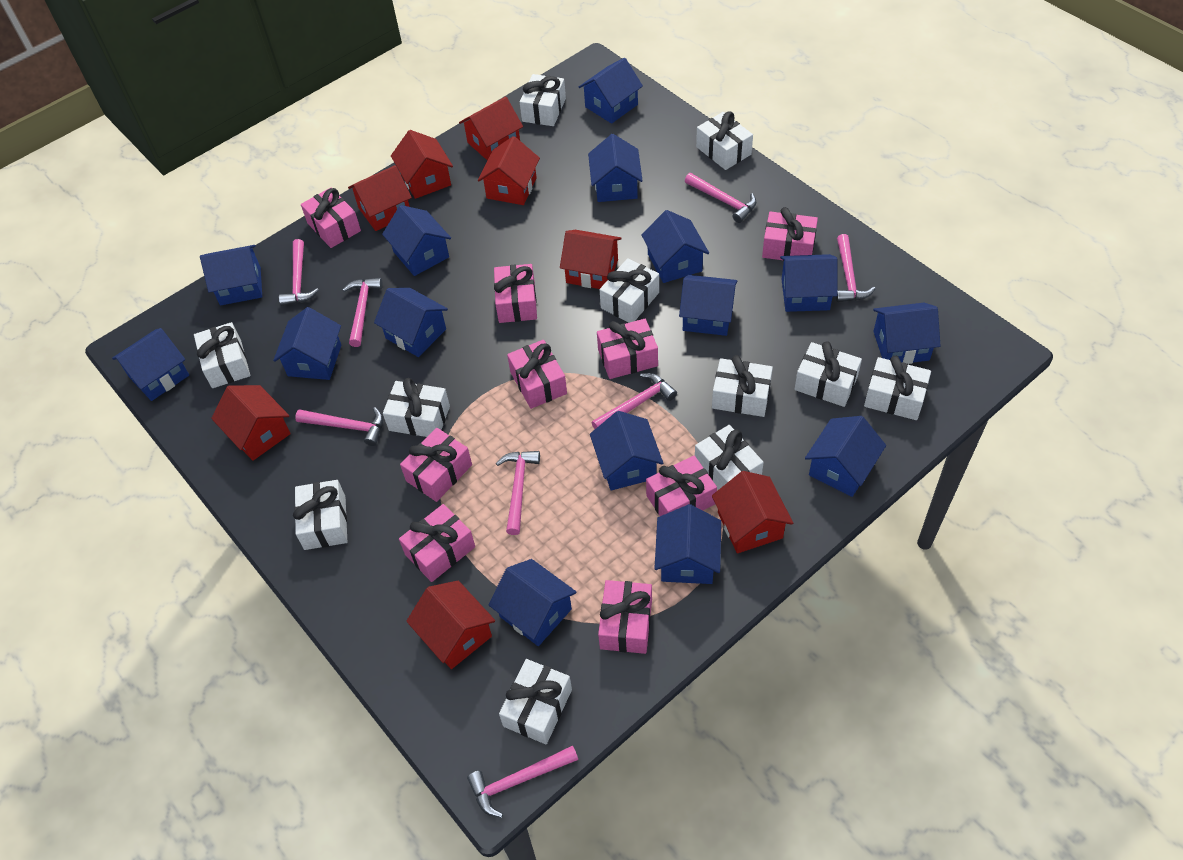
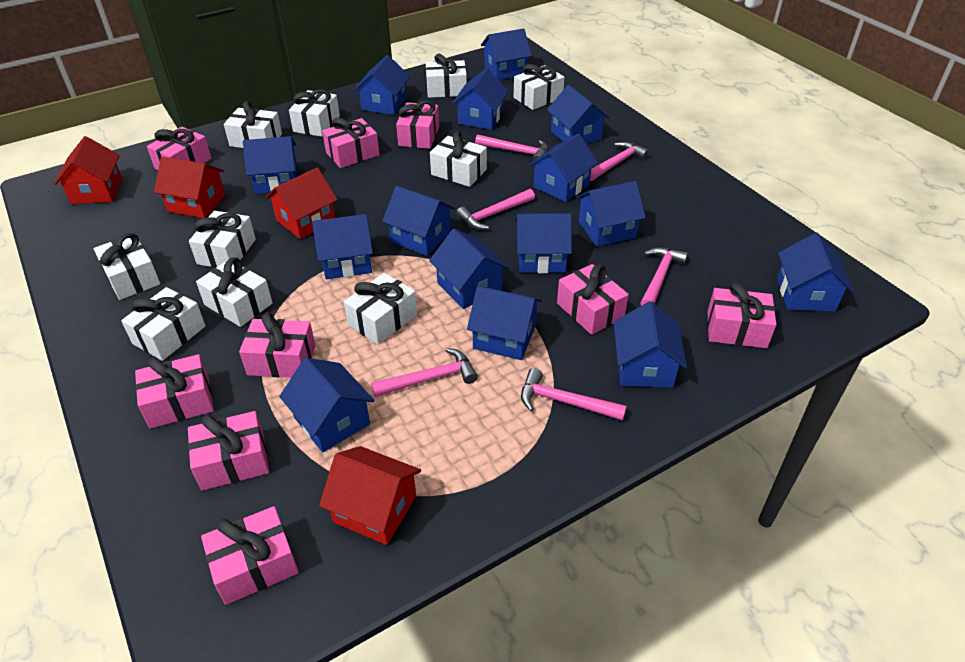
pink hammer: 8 -> 6
red house: 8 -> 4
white gift: 11 -> 10

